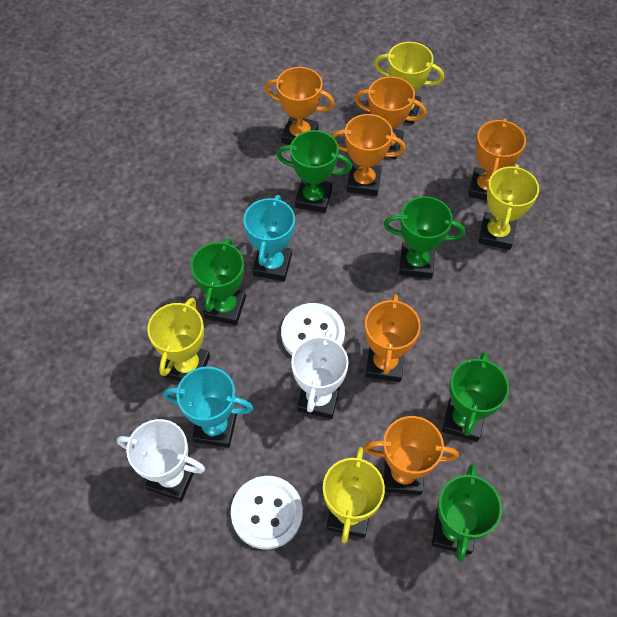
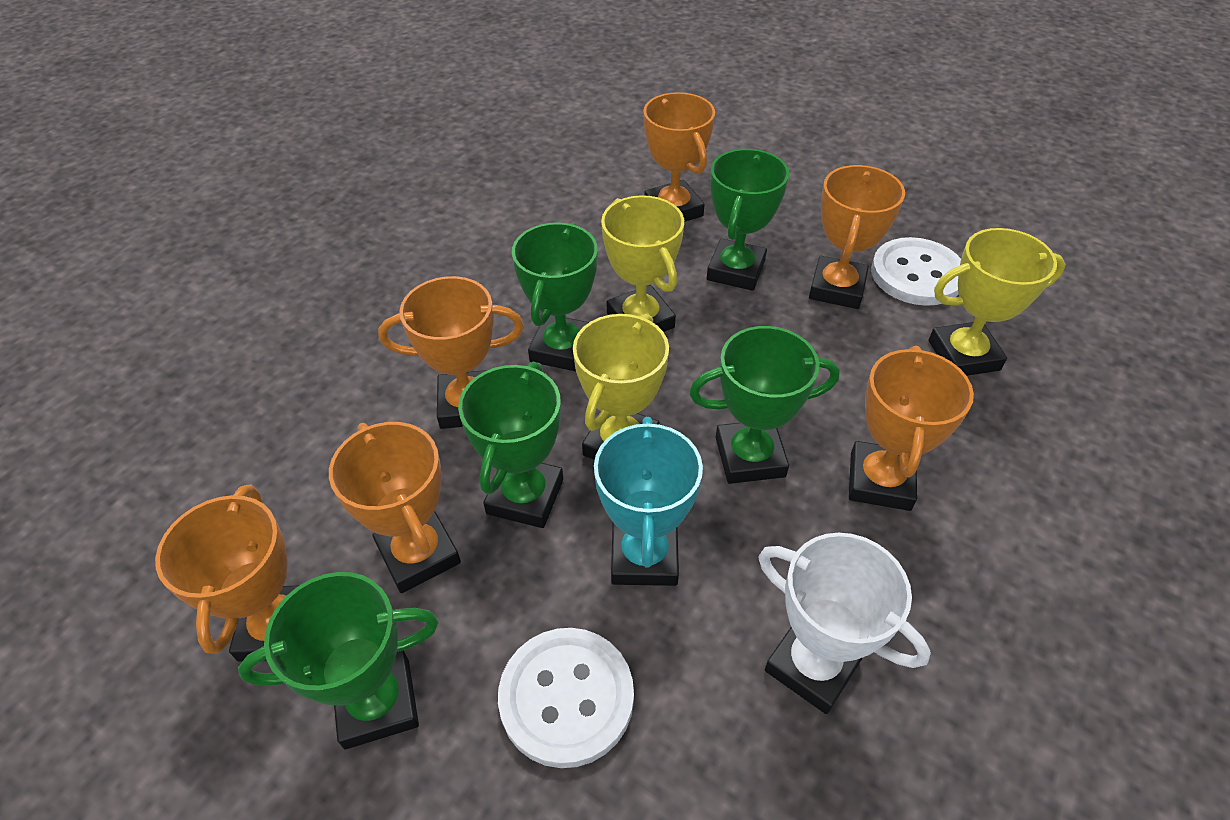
turquoise trophy: 2 -> 1
white trophy: 2 -> 1
yellow trophy: 4 -> 3

